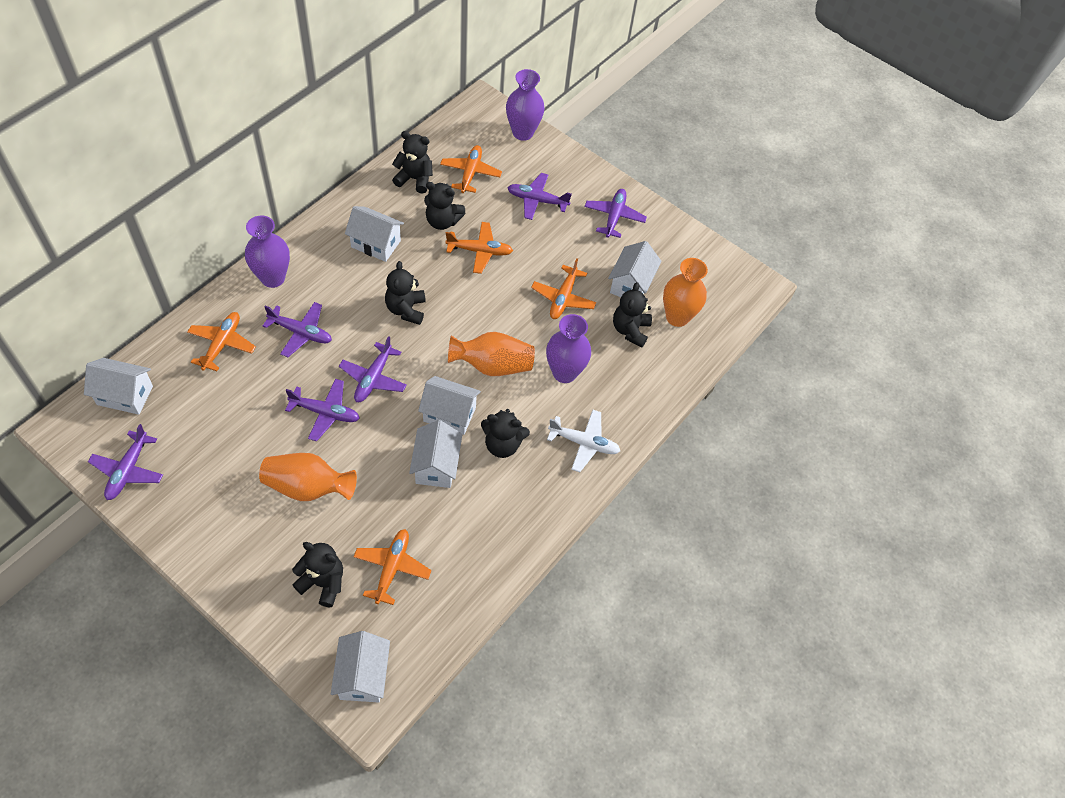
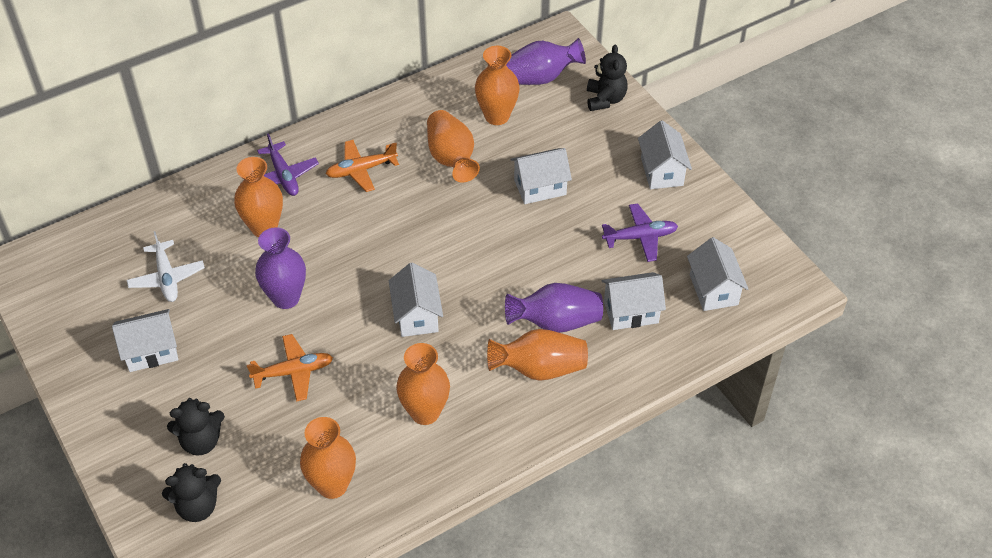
black teddy bear: 6 -> 3
orange plane: 5 -> 2
orange vase: 3 -> 6
purple plane: 6 -> 2

